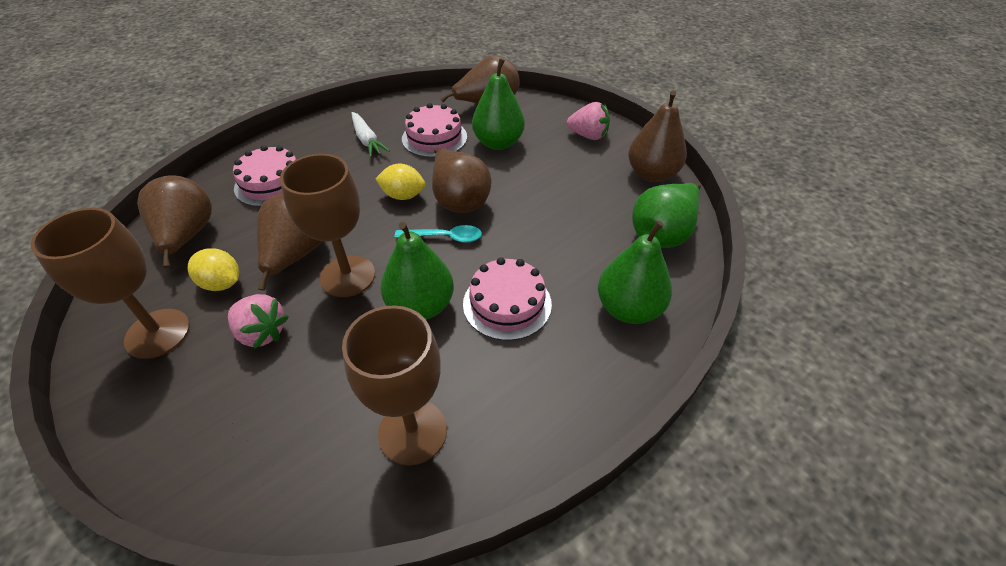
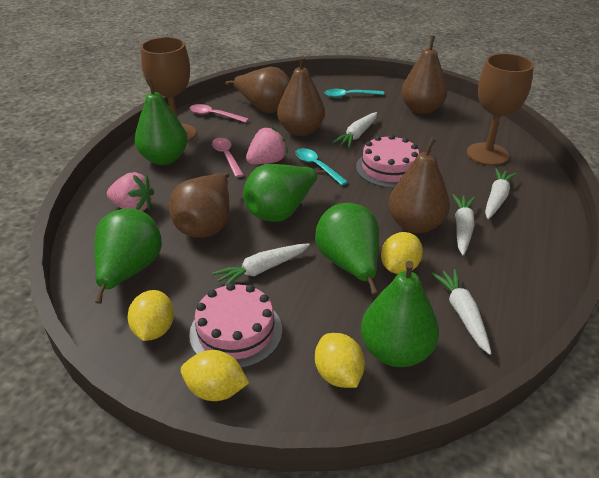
brown goblet: 3 -> 2
green pear: 4 -> 5
pink cake: 3 -> 2
pink spoon: 0 -> 2
turquoise spoon: 1 -> 2
white carrot: 1 -> 5
yellow lemon: 2 -> 4

